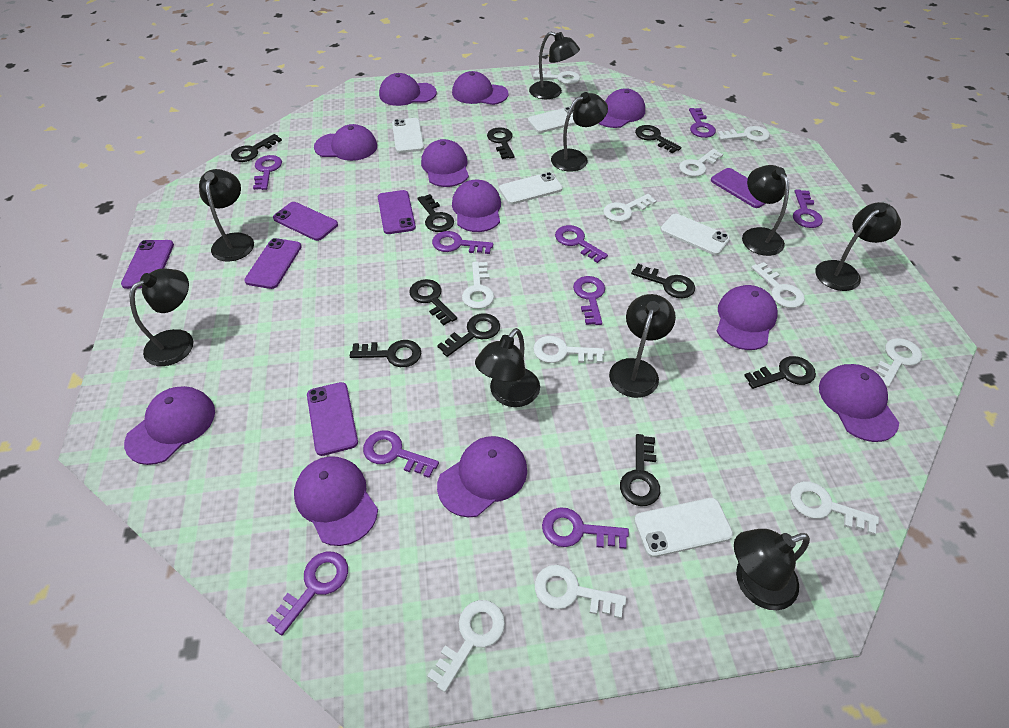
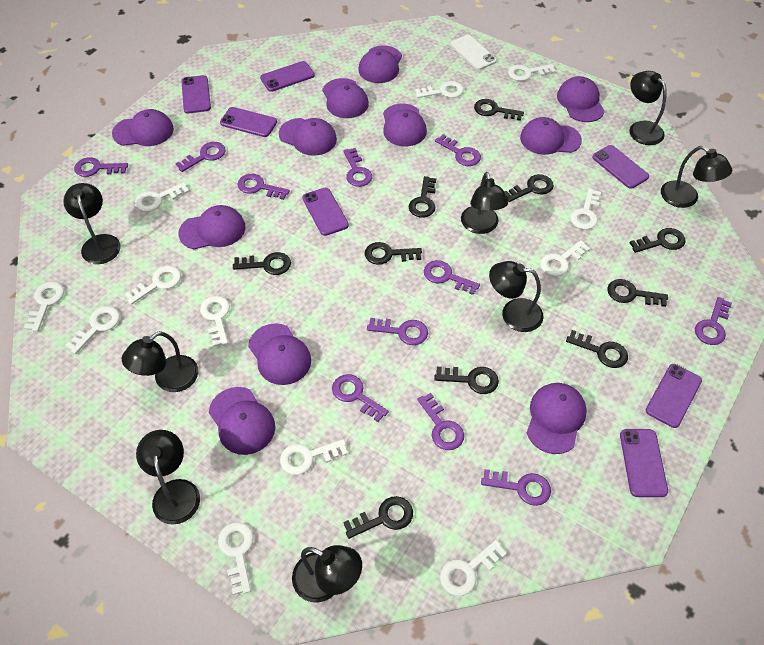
black lamp: 9 -> 8
purple key: 9 -> 11
purple phone: 6 -> 7
white key: 11 -> 12
white phone: 5 -> 1

